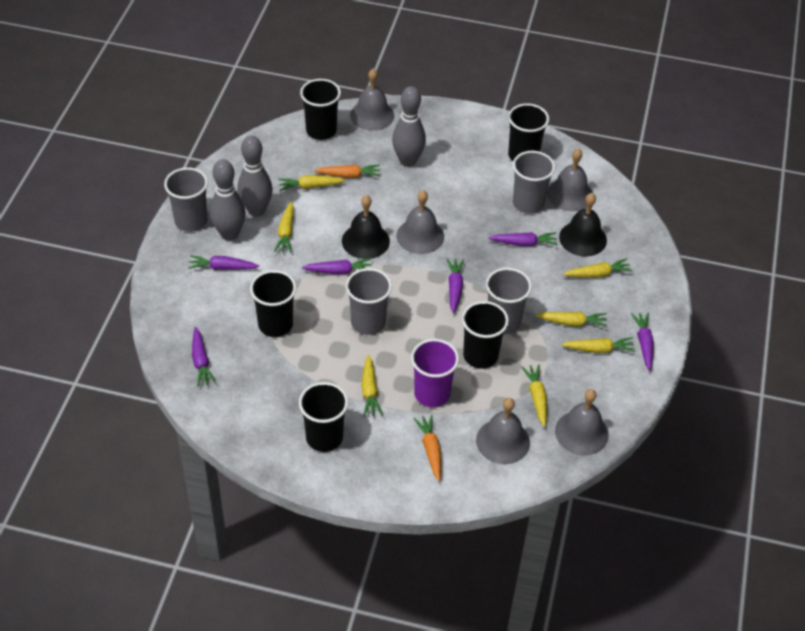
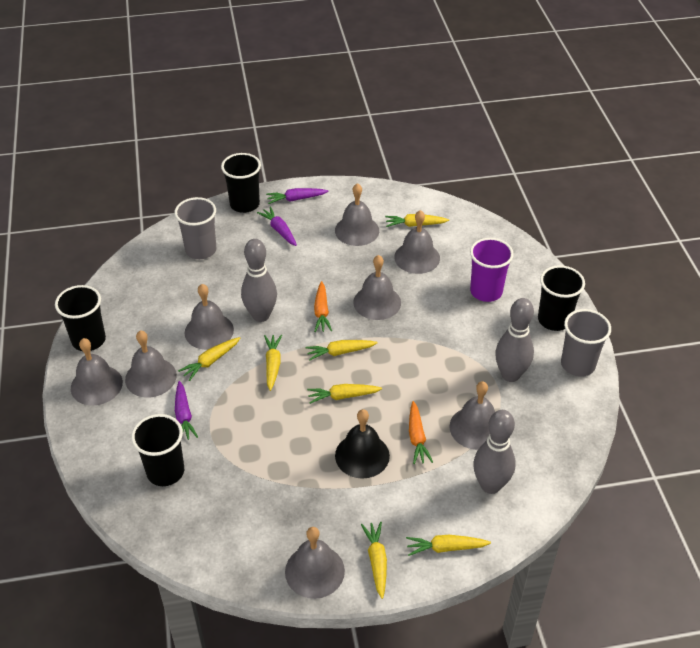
black bell: 2 -> 1
black cup: 5 -> 4
grey bell: 5 -> 8
grey cup: 4 -> 2
purple carrot: 6 -> 3

